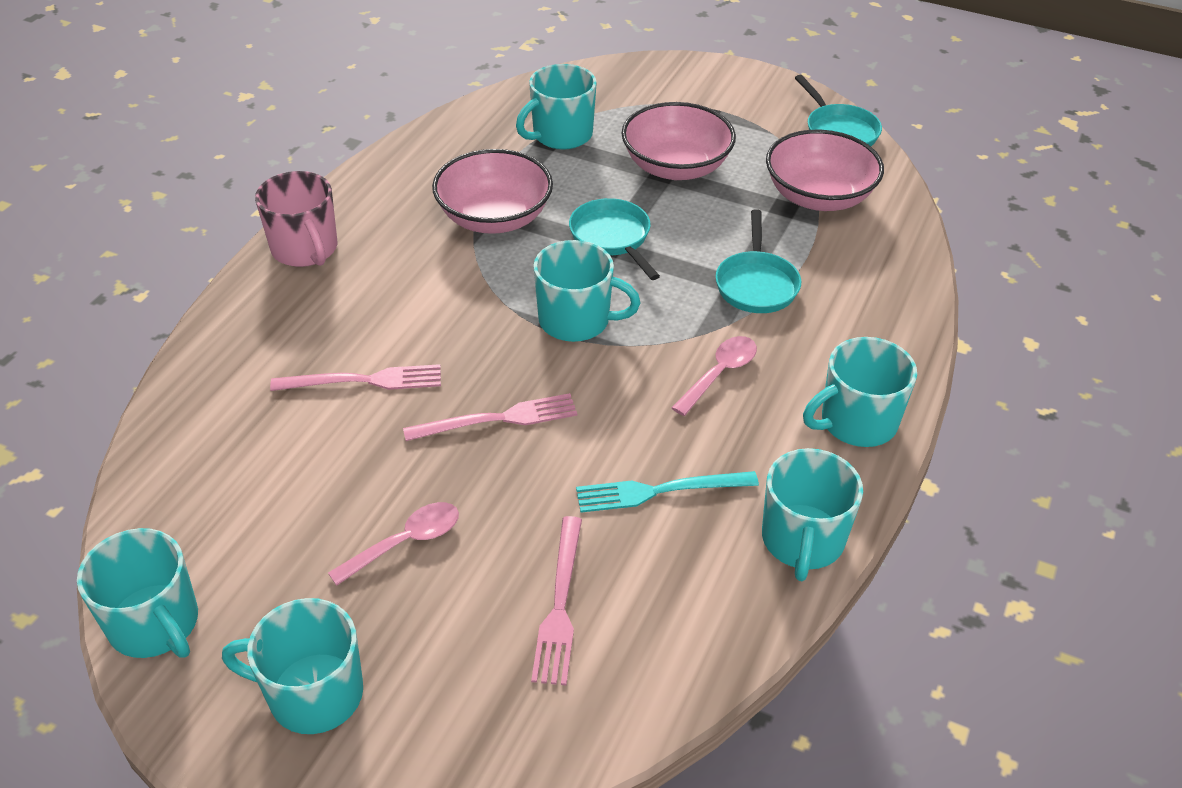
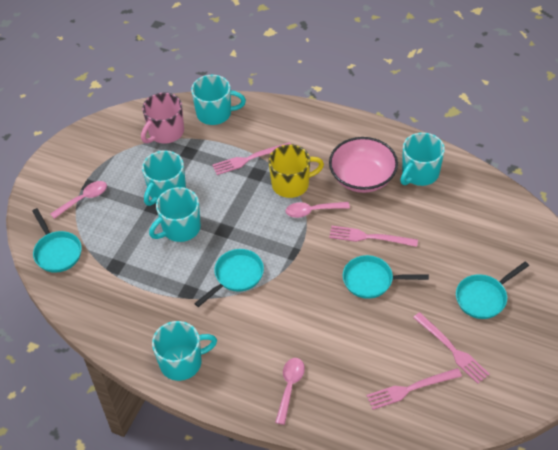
pink bowl: 3 -> 1
pink fork: 3 -> 4
pink spoon: 2 -> 3
turquoise fork: 1 -> 0
turquoise mug: 6 -> 5
turquoise pan: 3 -> 4
yellow mug: 0 -> 1

